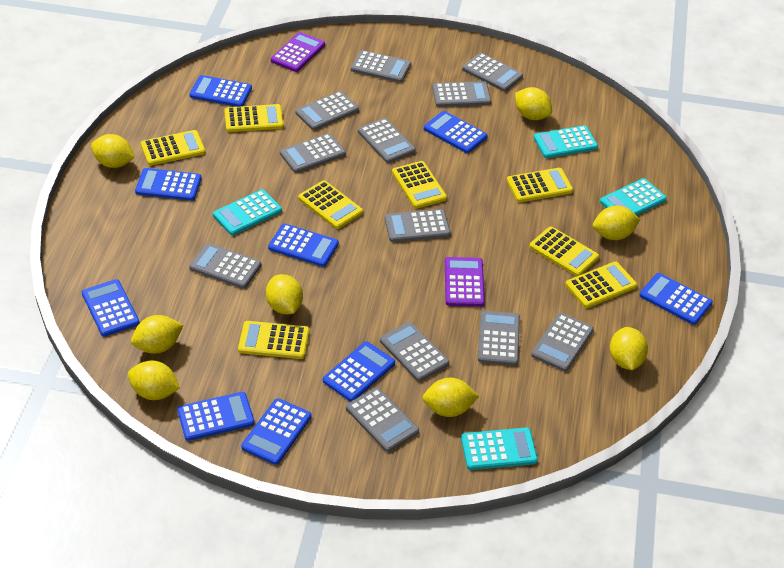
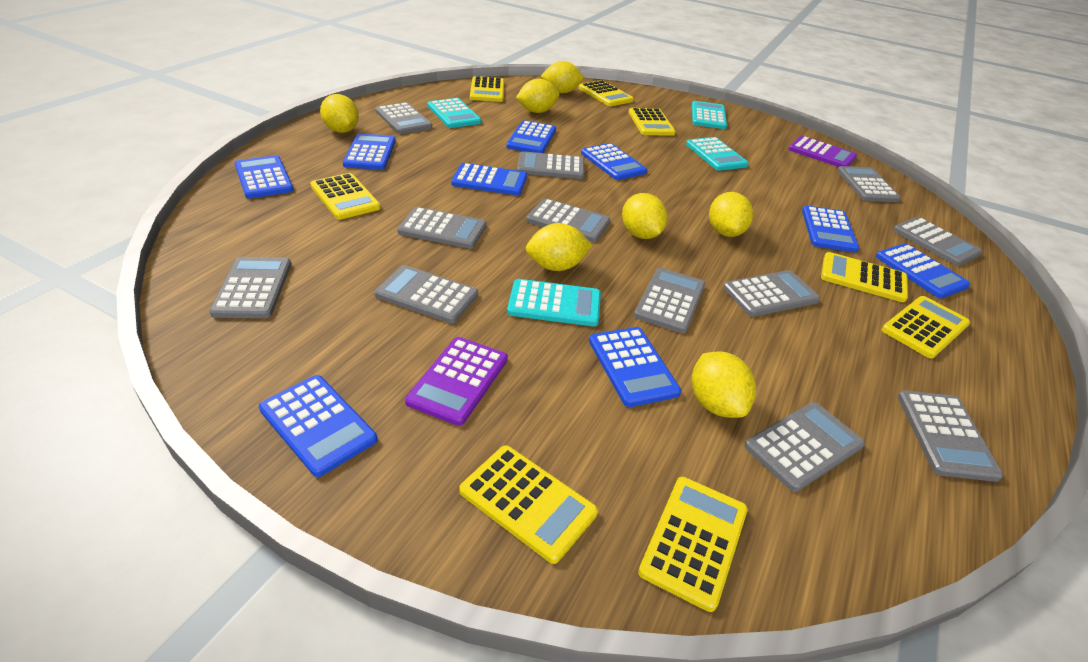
yellow lemon: 8 -> 7

